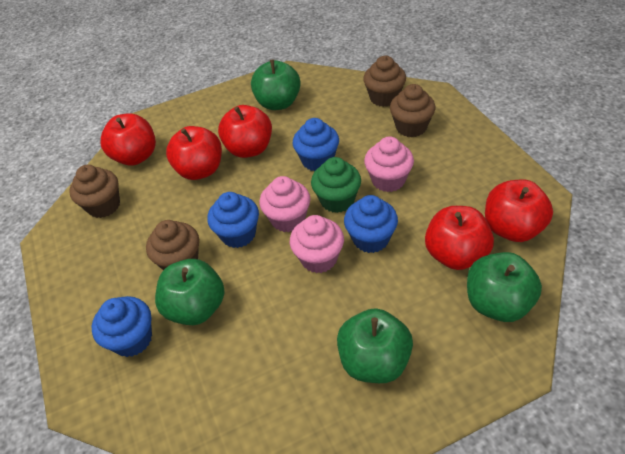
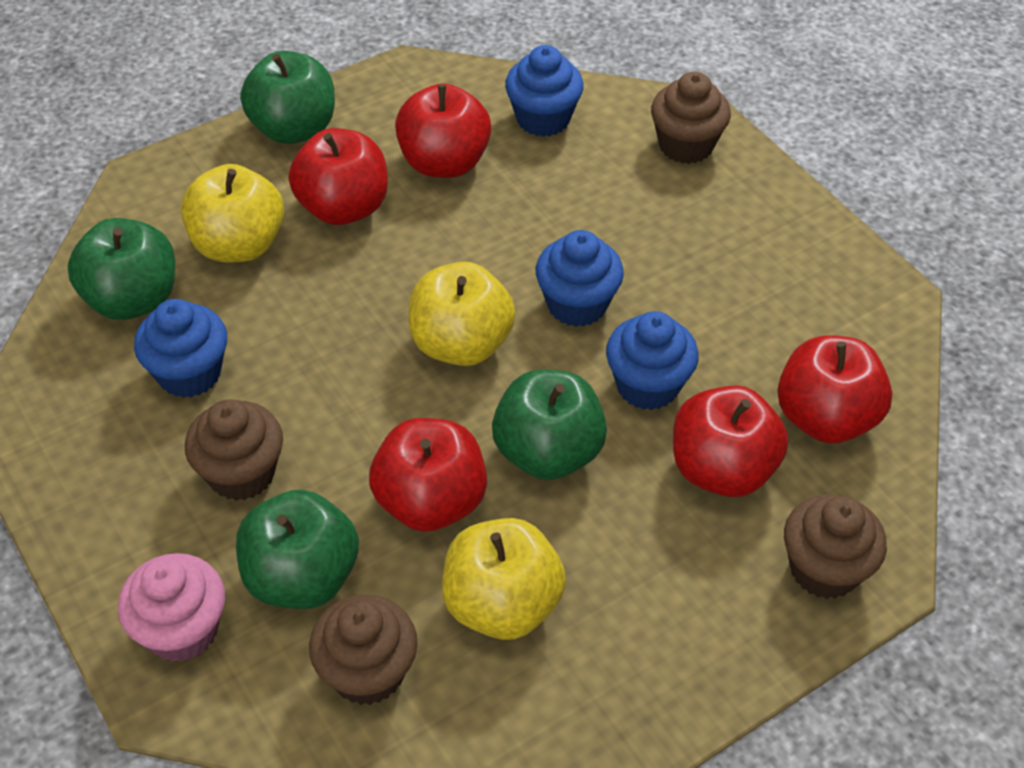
green cupcake: 1 -> 0
pink cupcake: 3 -> 1
yellow apple: 0 -> 3

